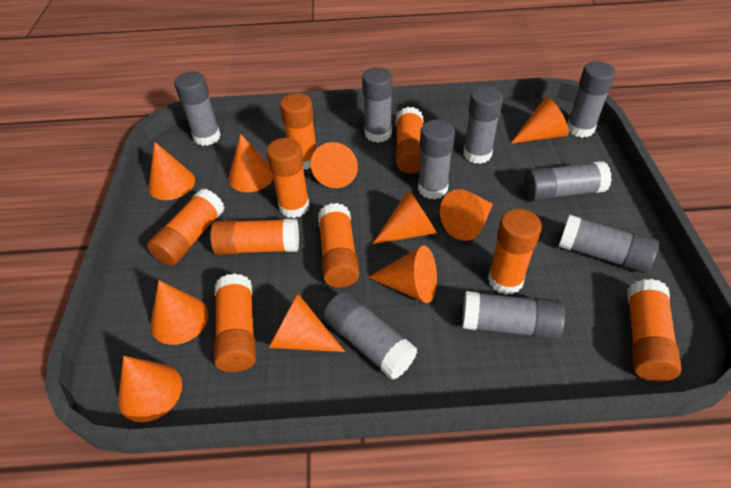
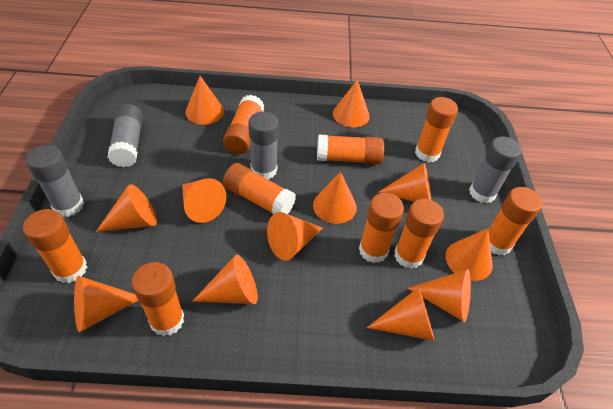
grey glue stick: 9 -> 4
orange cone: 10 -> 12

